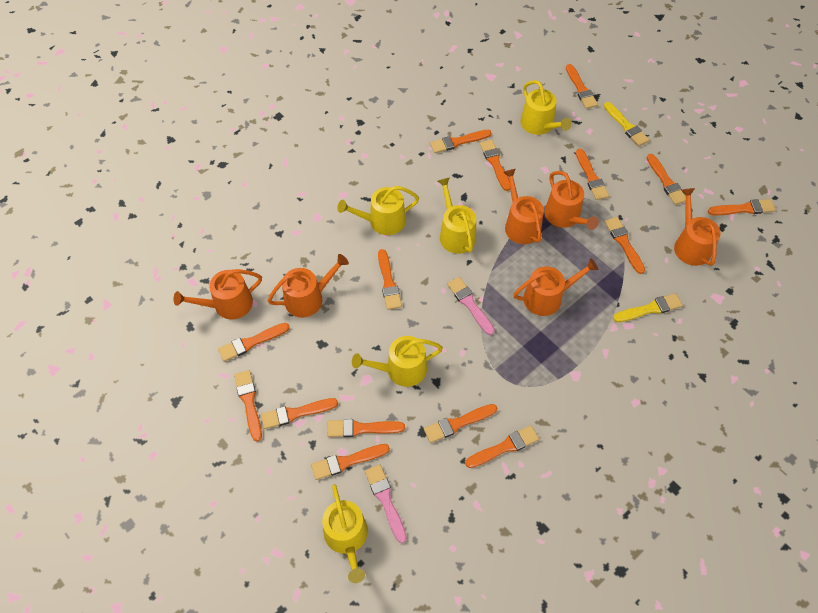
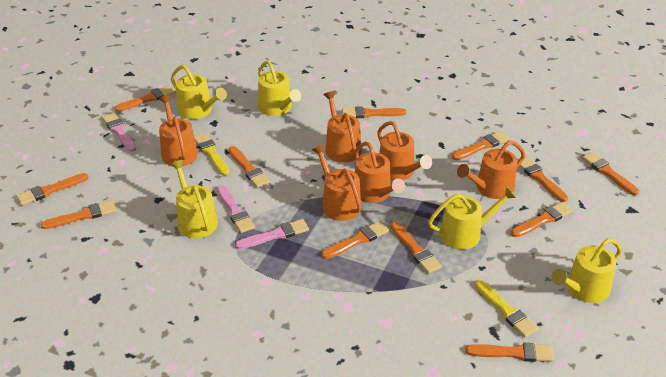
orange brush: 15 -> 12
pink brush: 2 -> 3

